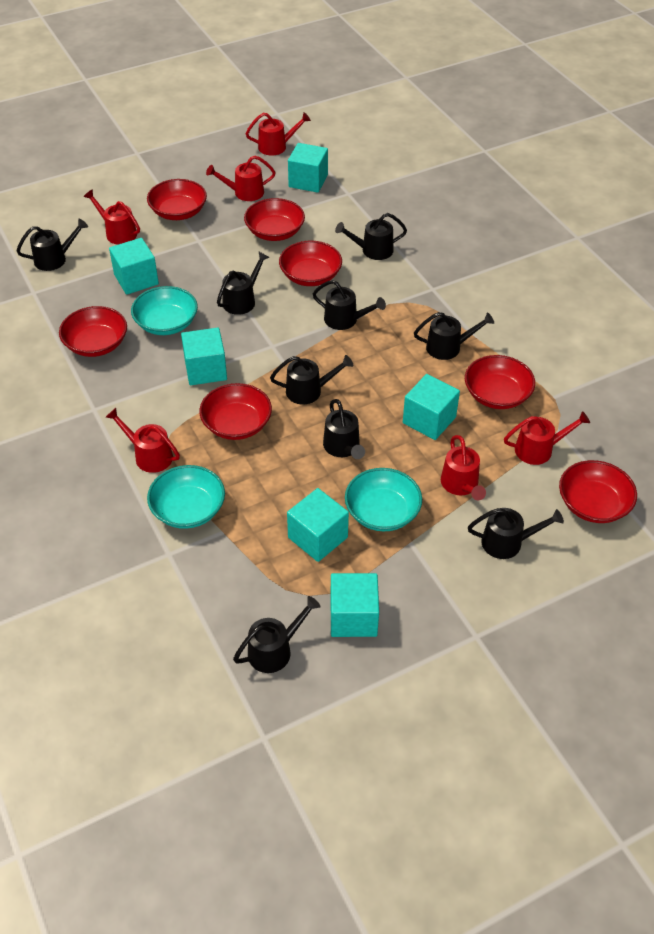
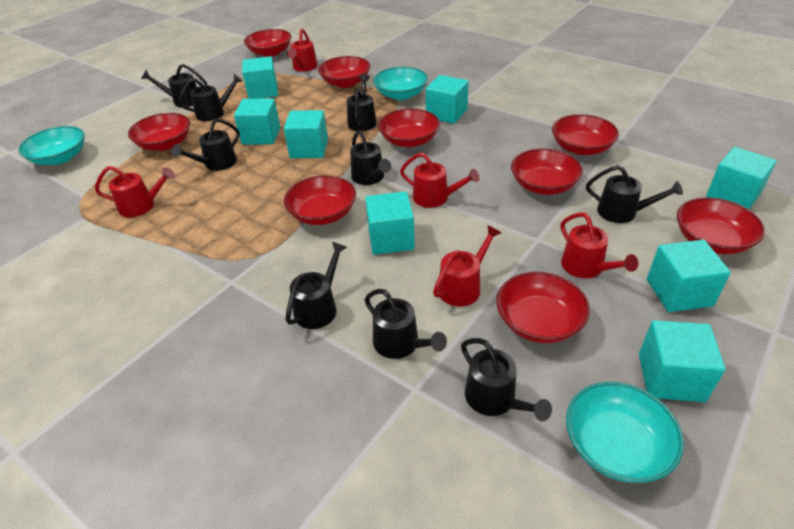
red bowl: 7 -> 9
red watering can: 6 -> 5
turquoise cube: 6 -> 8

